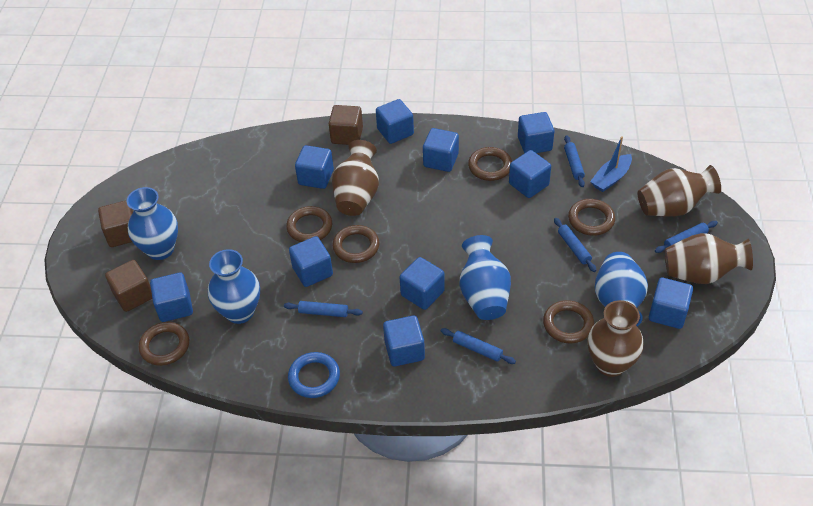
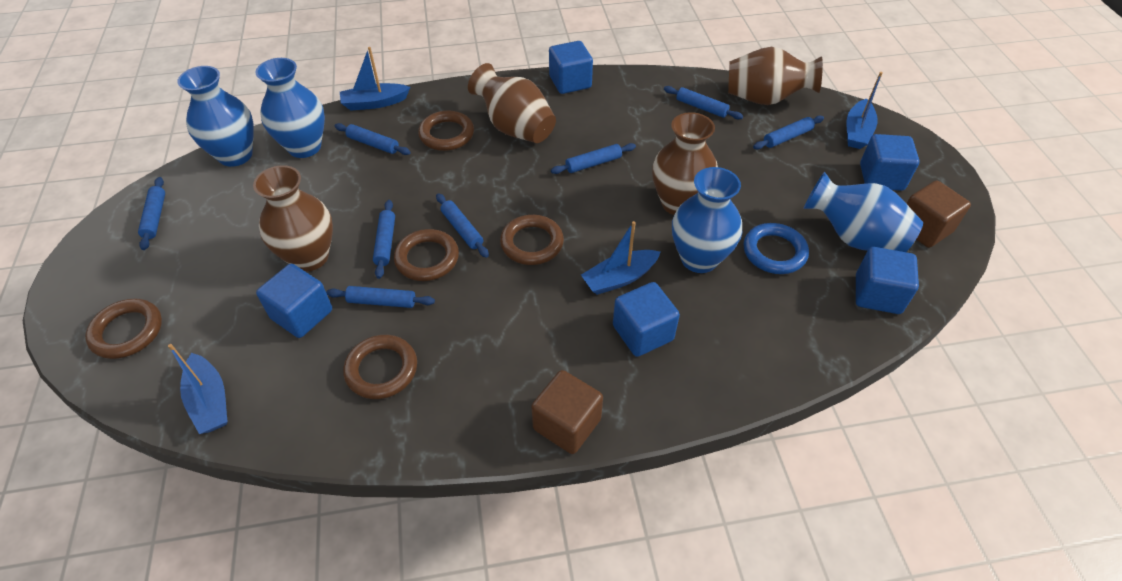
blue boat: 1 -> 4
blue cube: 10 -> 5
blue rolling pin: 5 -> 8
brown cube: 3 -> 2
brown ring: 6 -> 5

